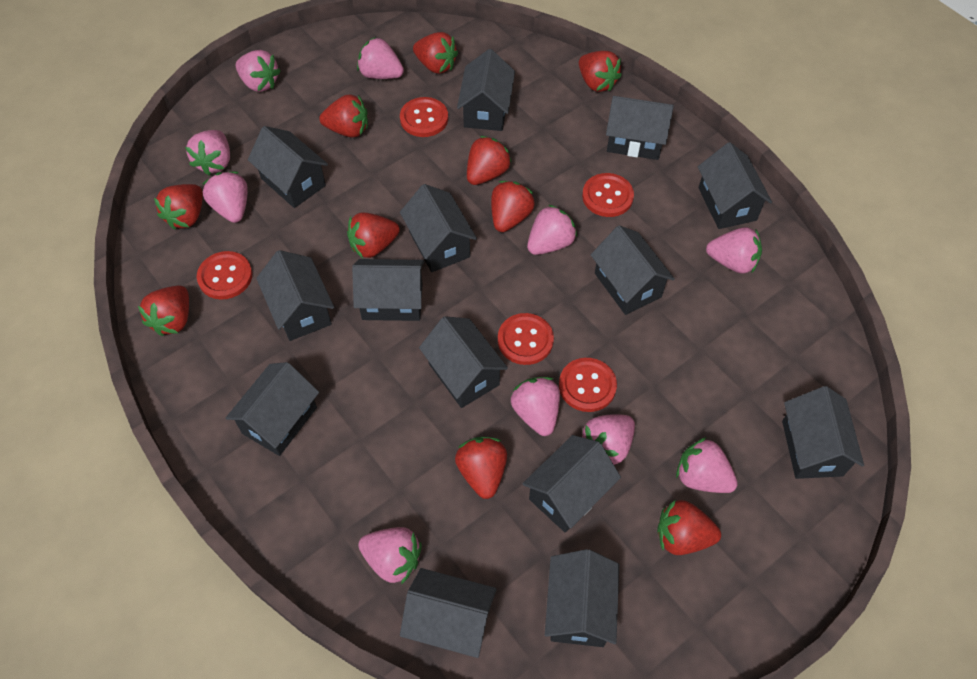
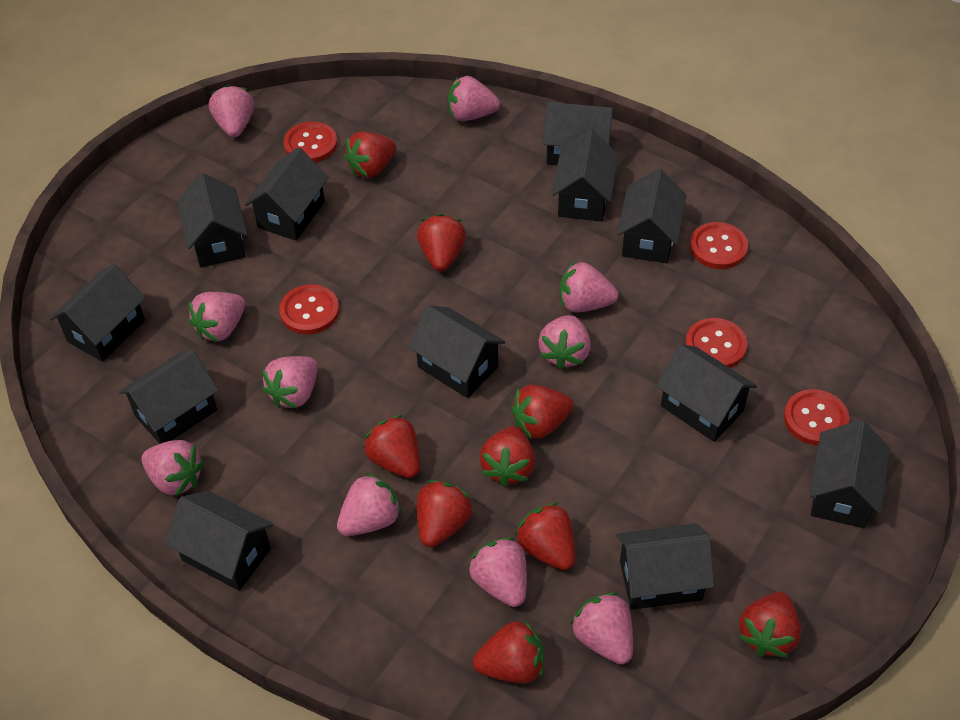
black house: 14 -> 12
red strawberry: 10 -> 9

